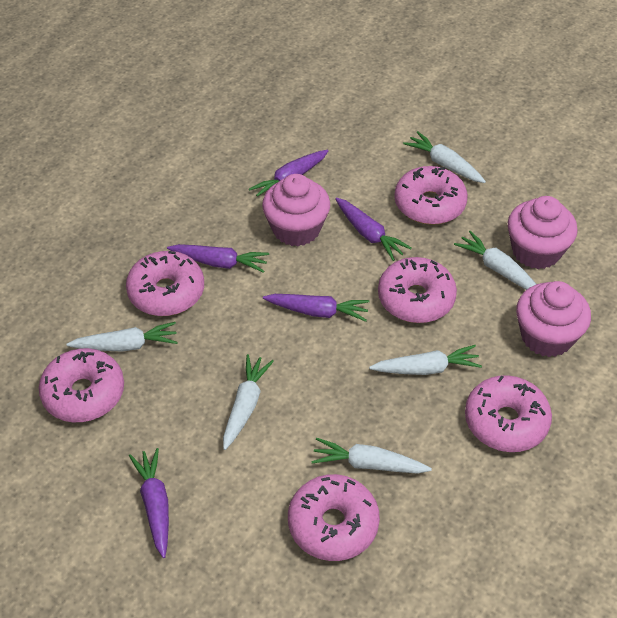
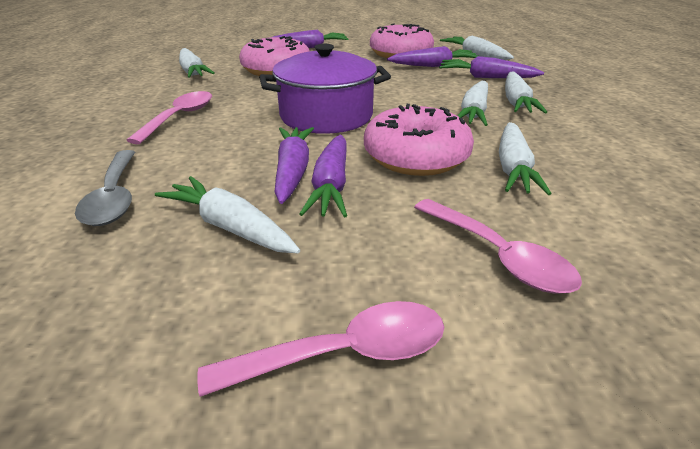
grey spoon: 0 -> 1
pink cupcake: 3 -> 0
pink donut: 6 -> 3
pink spoon: 0 -> 3
purple pot: 0 -> 1

